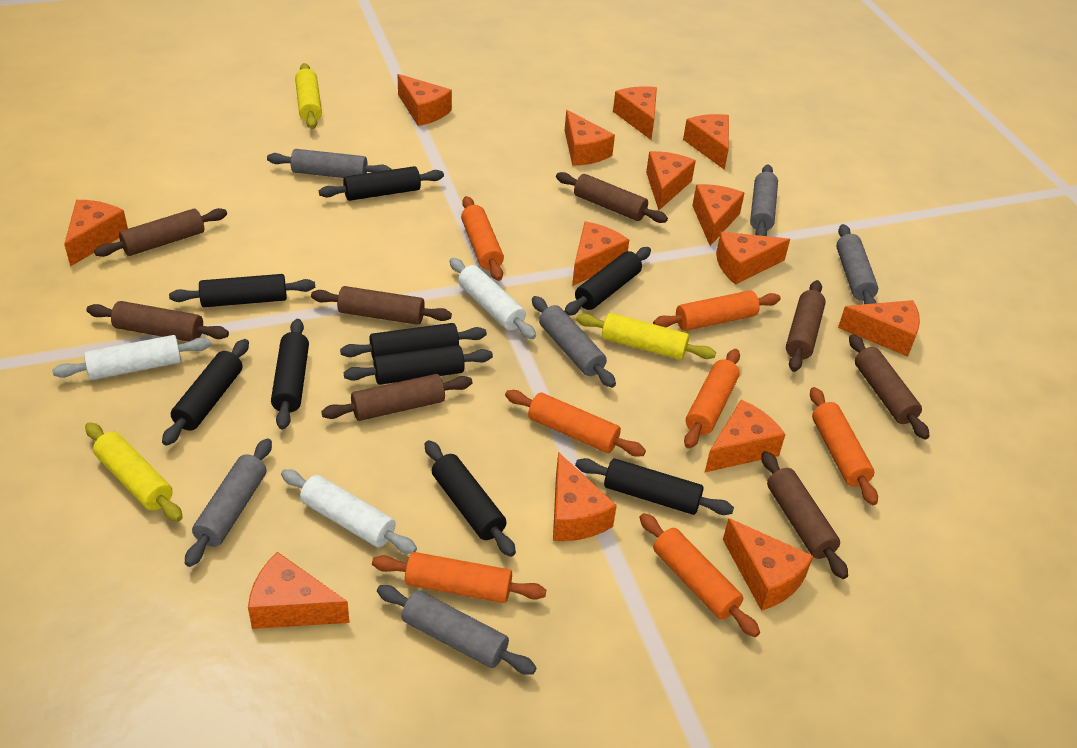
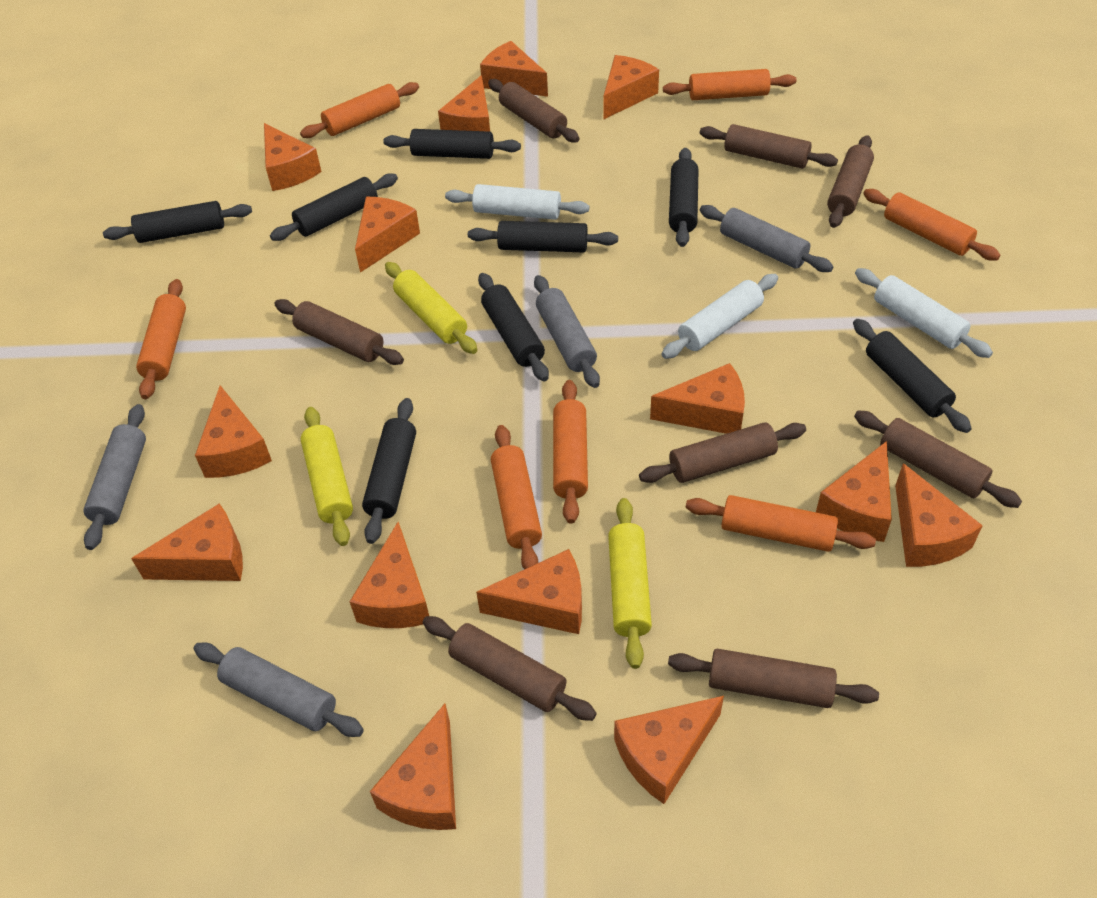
black rolling pin: 9 -> 8
grey rolling pin: 6 -> 4

